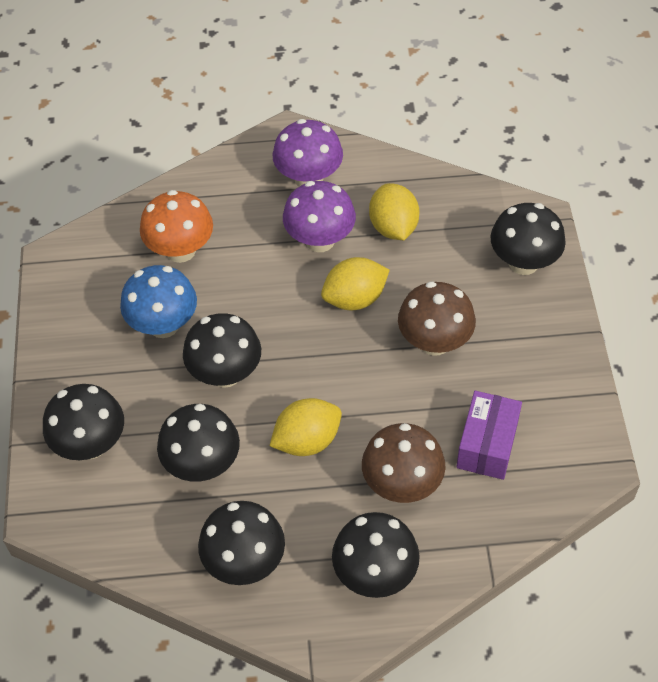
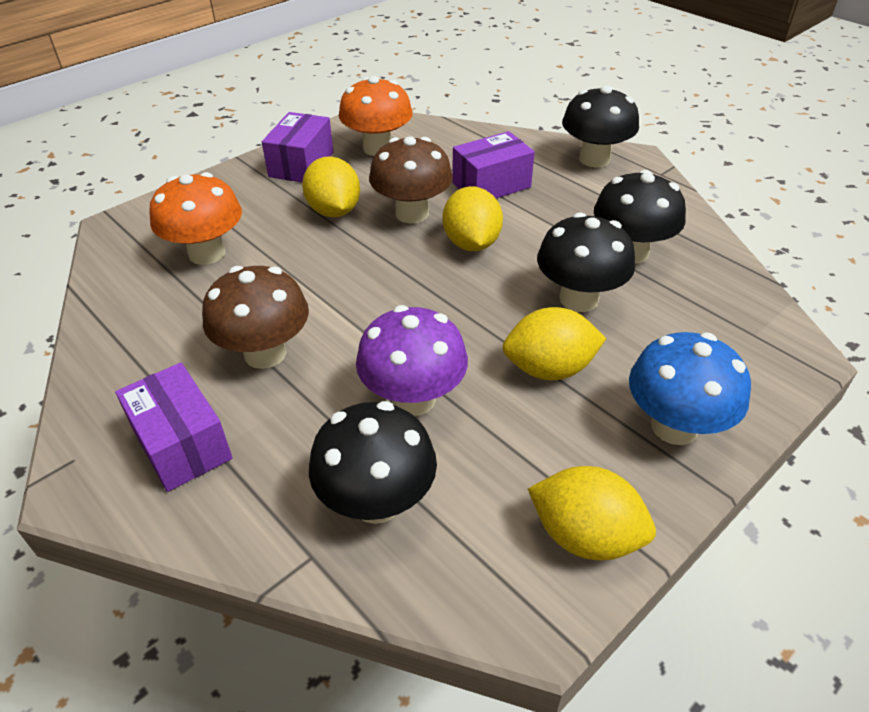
black mushroom: 6 -> 4
orange mushroom: 1 -> 2
purple box: 1 -> 3
purple mushroom: 2 -> 1
yellow lemon: 3 -> 4

